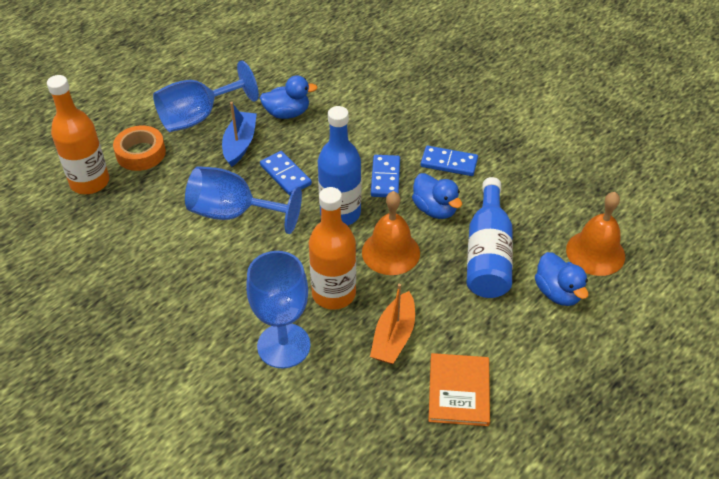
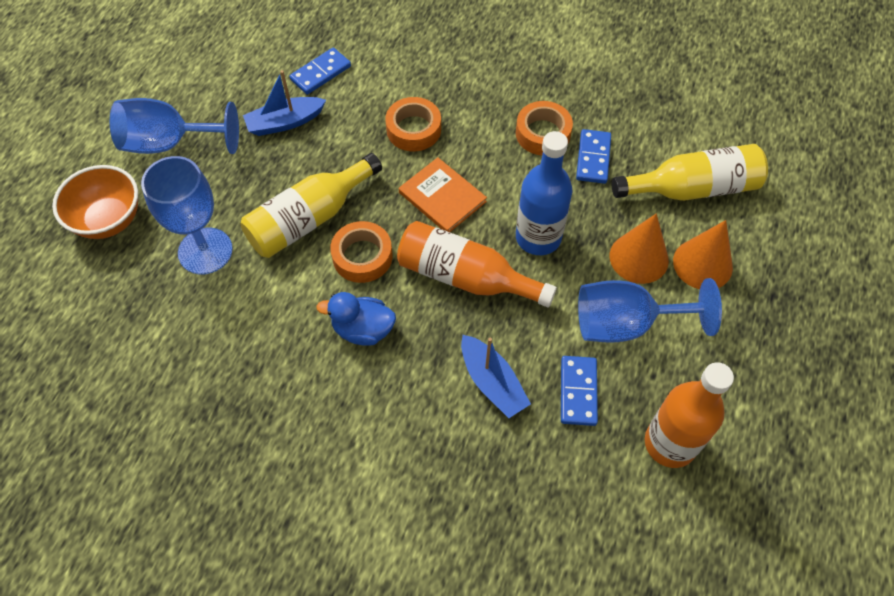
blue boat: 1 -> 2
blue bottle: 2 -> 1
blue duck: 3 -> 1
orange bell: 2 -> 0
orange boat: 1 -> 0
orange bowl: 0 -> 1
orange cone: 0 -> 2
orange tape: 1 -> 3
yellow bottle: 0 -> 2

